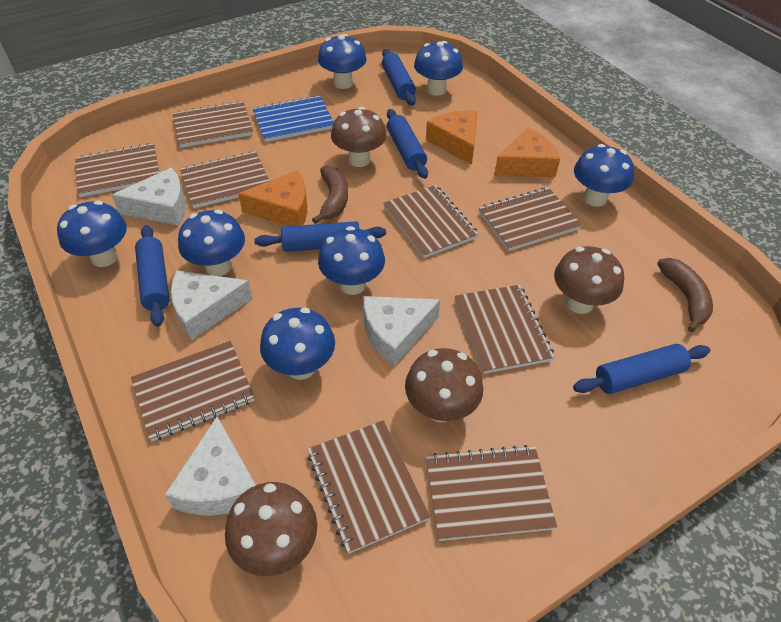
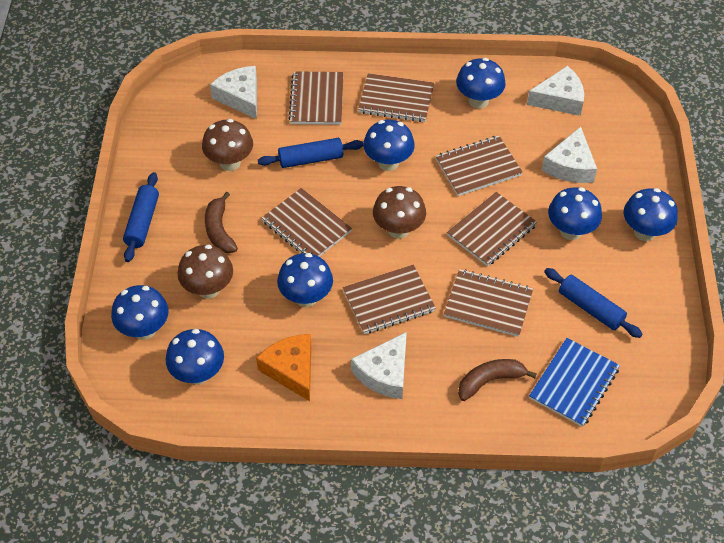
blue rolling pin: 5 -> 3
brown mushroom: 4 -> 3
brown notebook: 9 -> 7
orange cheese: 3 -> 1

